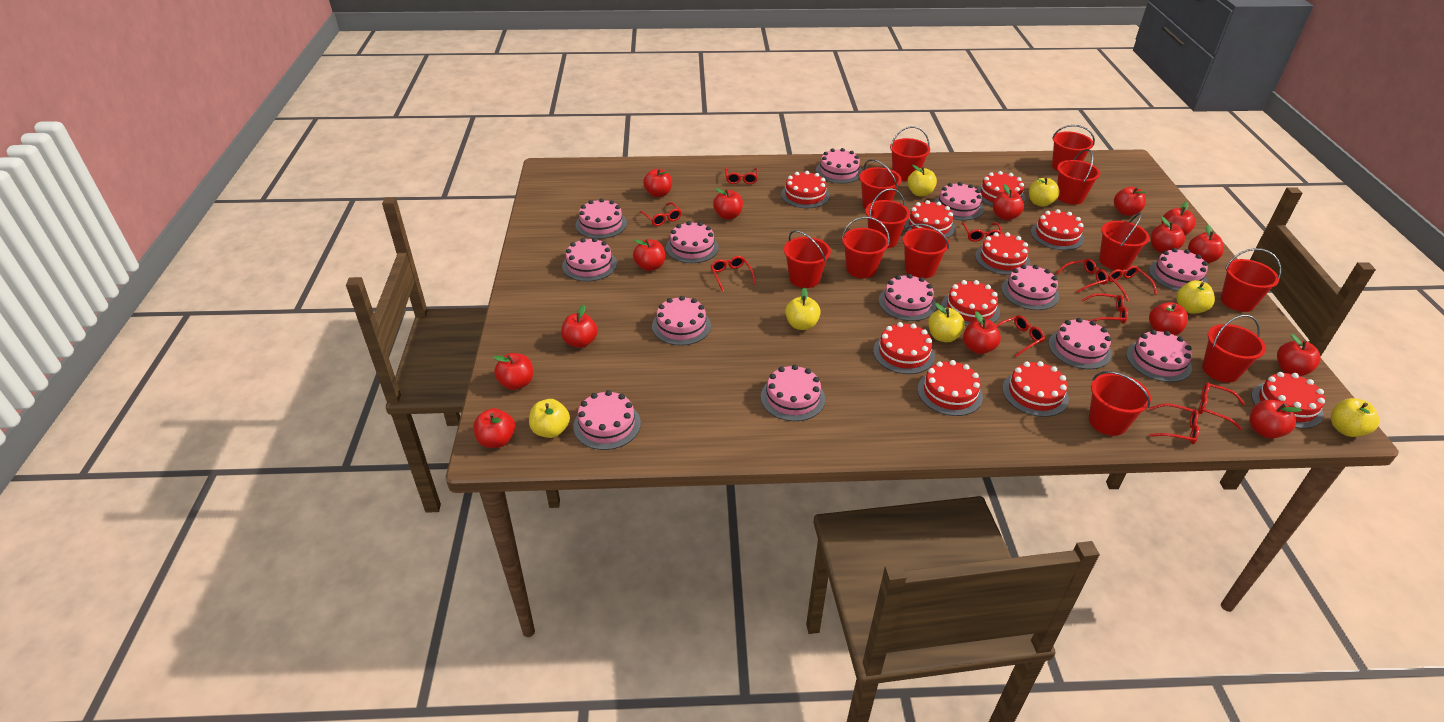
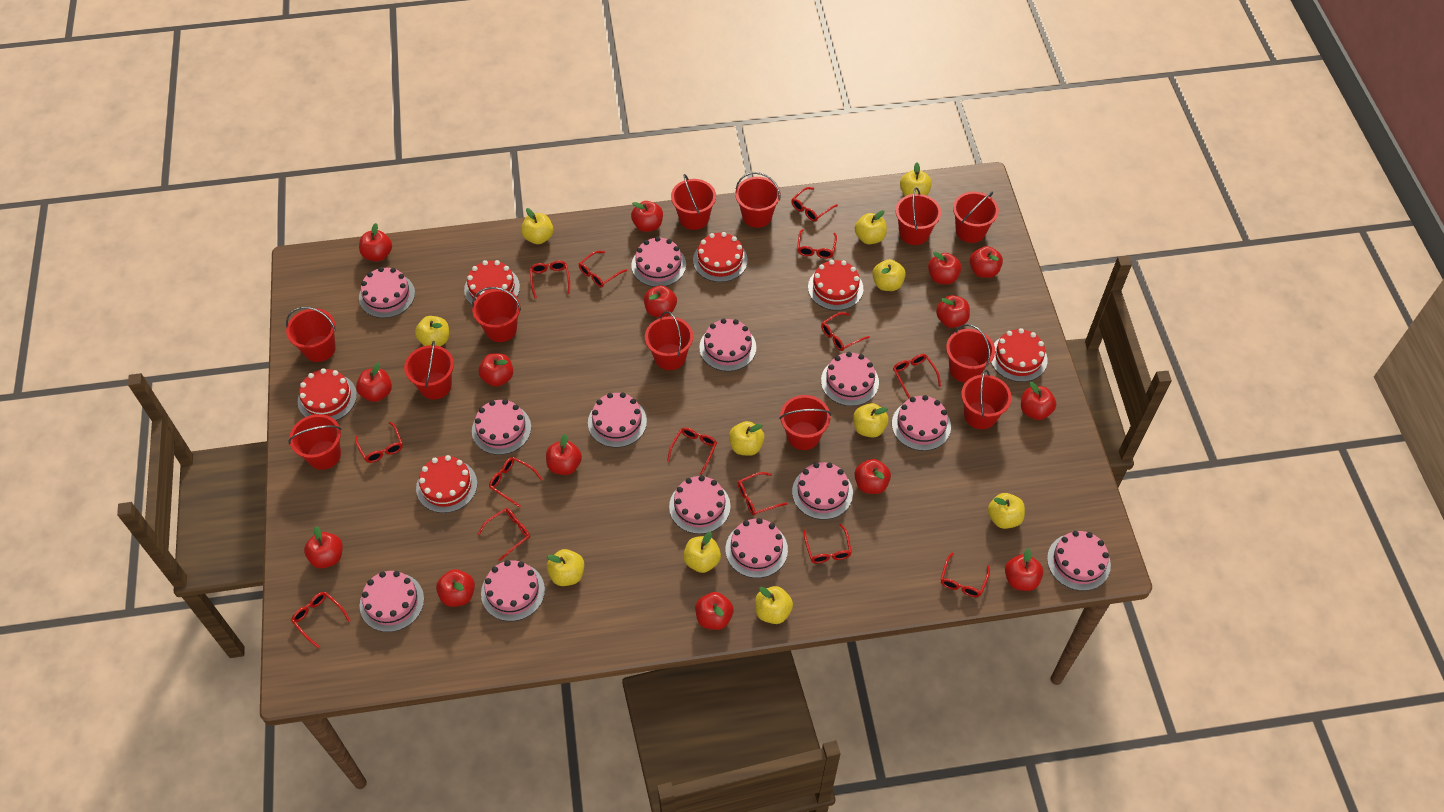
red cake: 10 -> 6
red glasses: 10 -> 14
yellow apple: 7 -> 11

